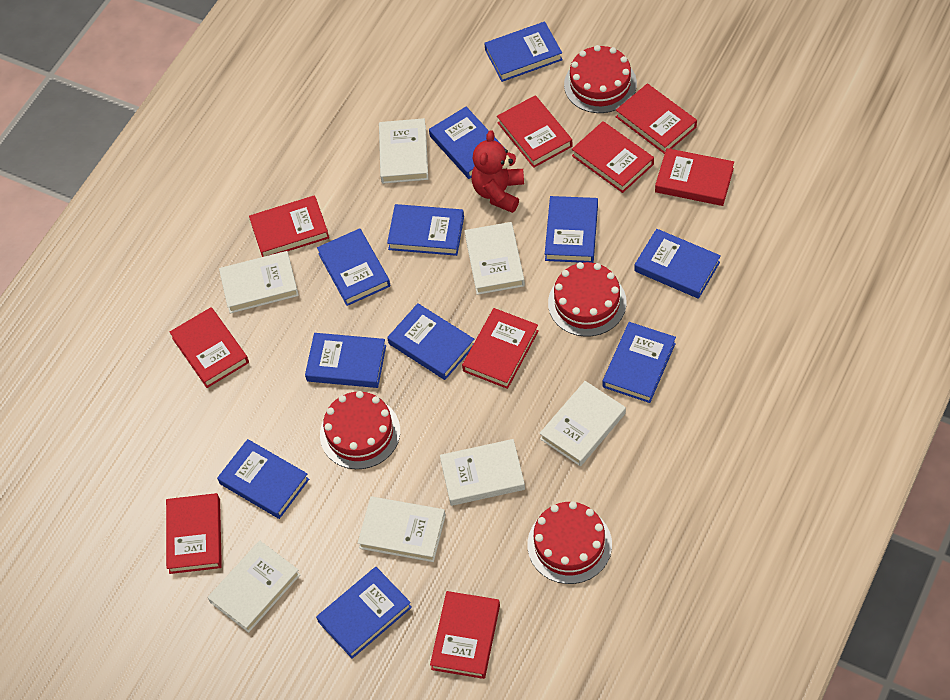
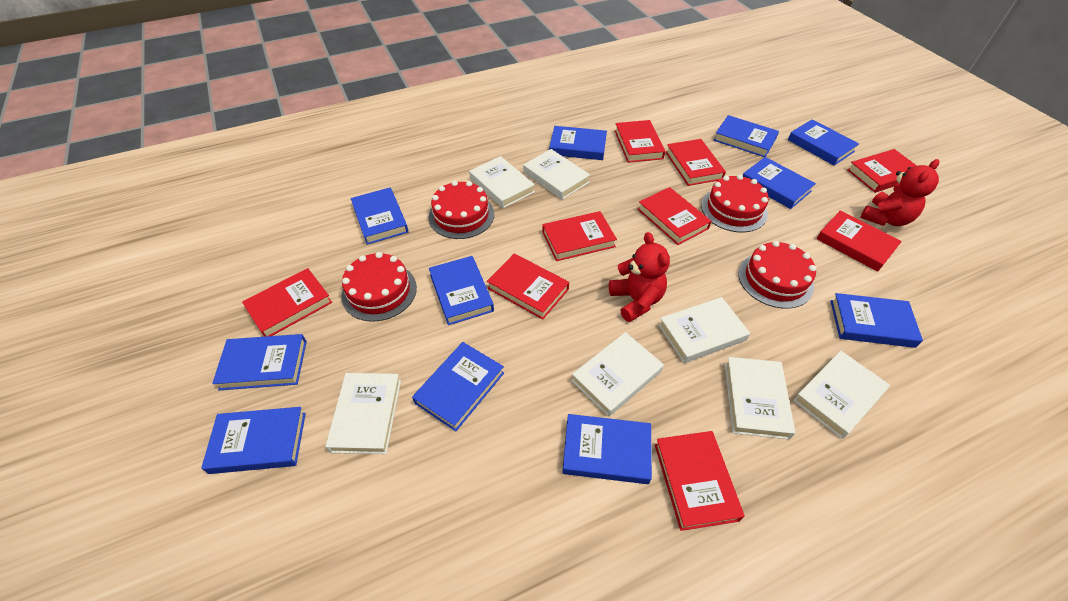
red teddy bear: 1 -> 2

